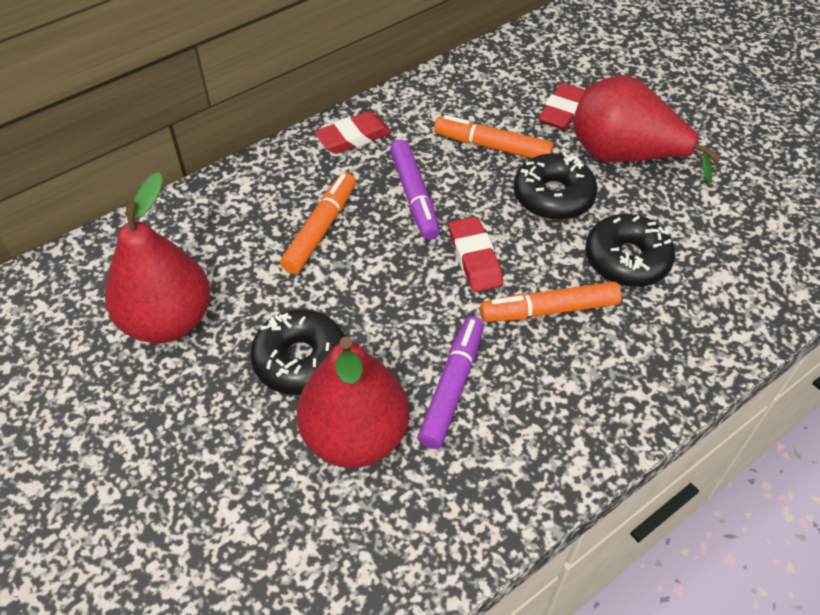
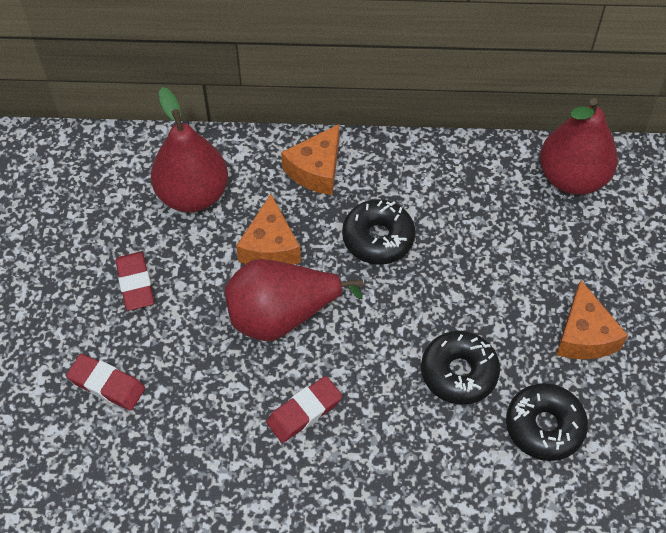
orange cheese: 0 -> 3
orange marker: 3 -> 0
purple marker: 2 -> 0

